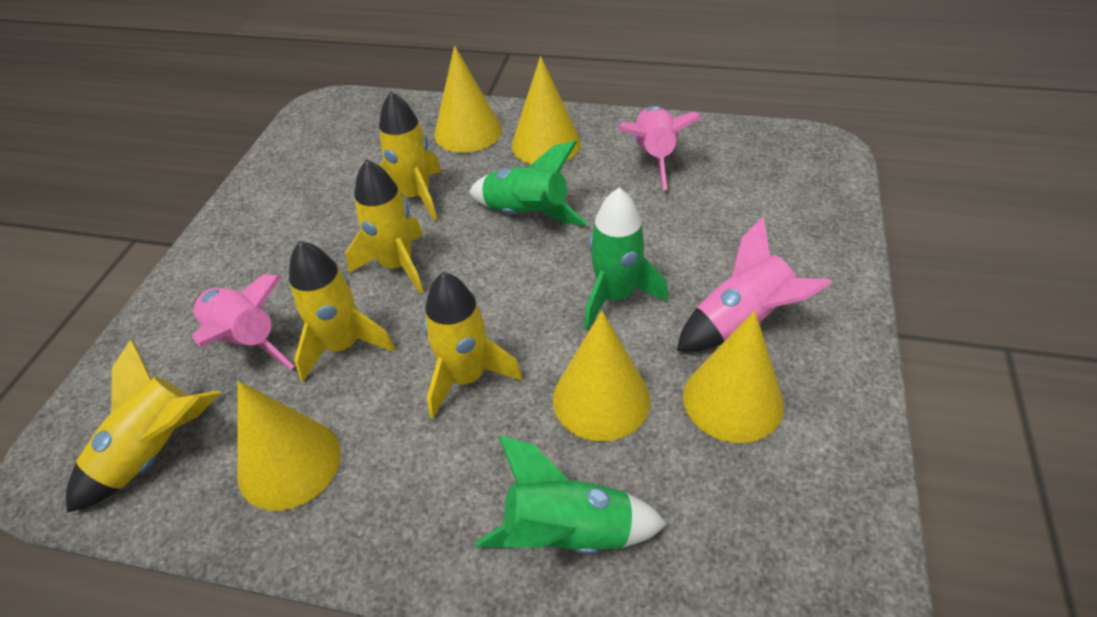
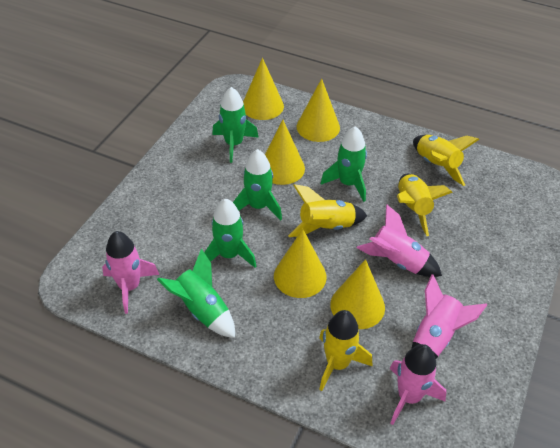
green rocket: 3 -> 5
pink rocket: 3 -> 4
yellow rocket: 5 -> 4

